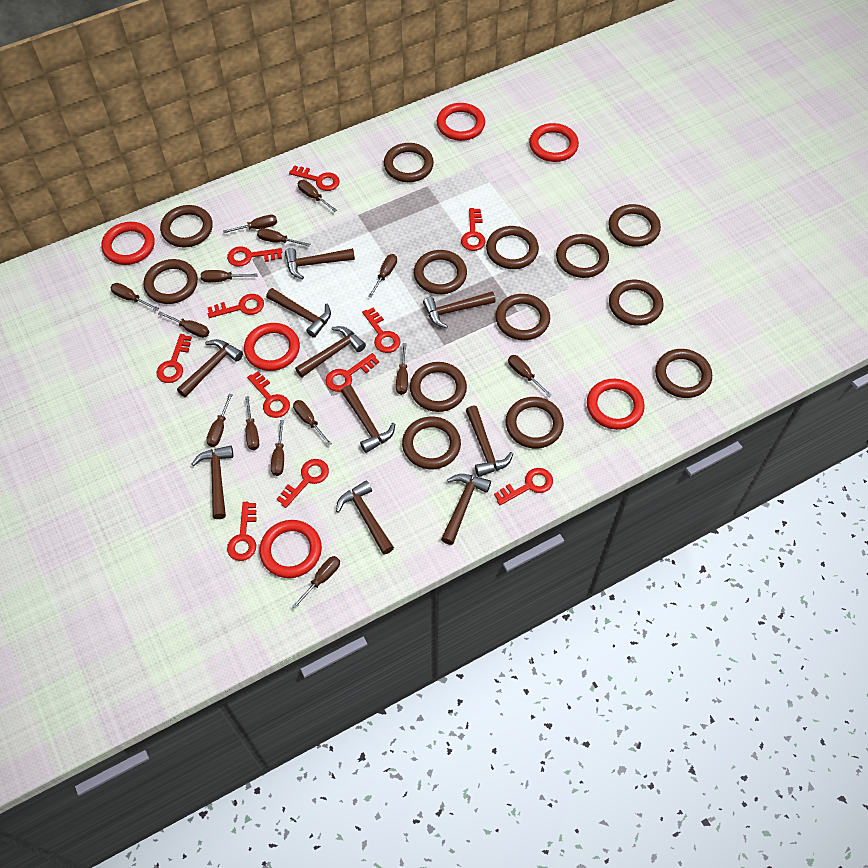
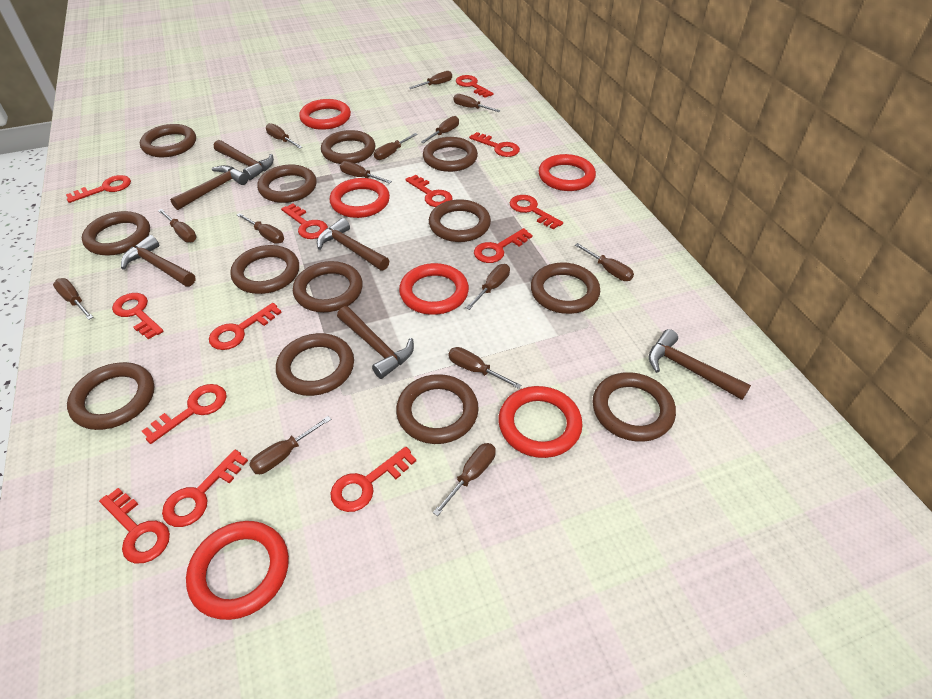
brown hammer: 10 -> 6
red key: 11 -> 13

